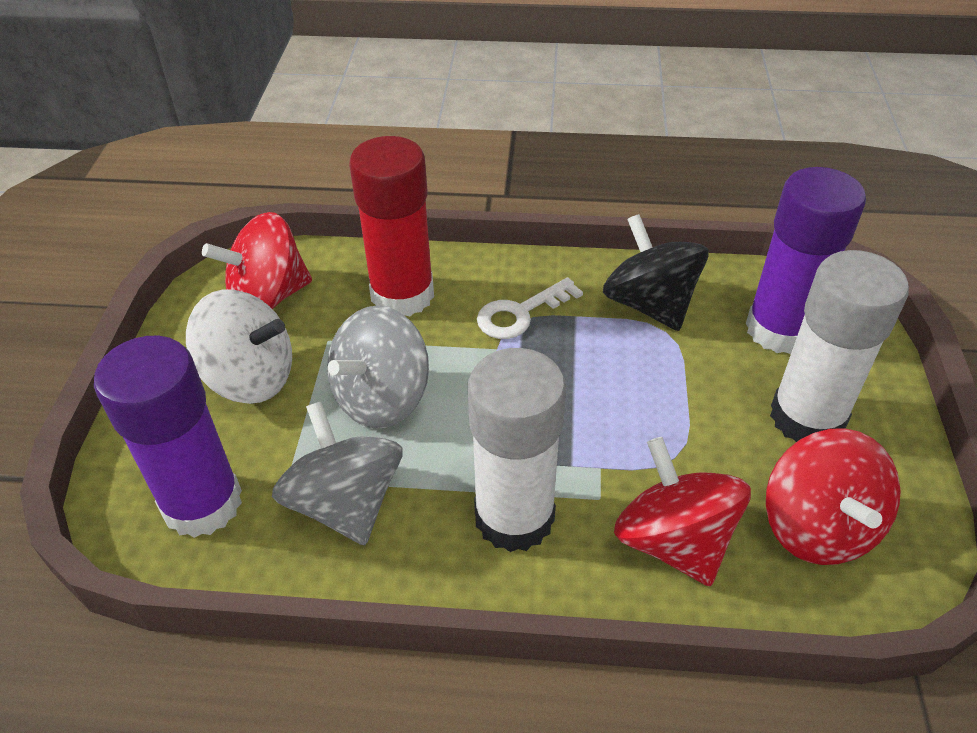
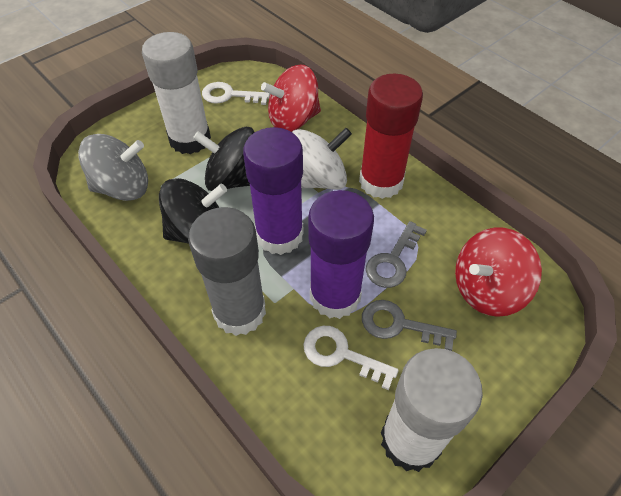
black spinning top: 1 -> 2
grey glue stick: 0 -> 1
grey key: 0 -> 2
grey spinning top: 2 -> 1
red spinning top: 3 -> 2
white key: 1 -> 2

